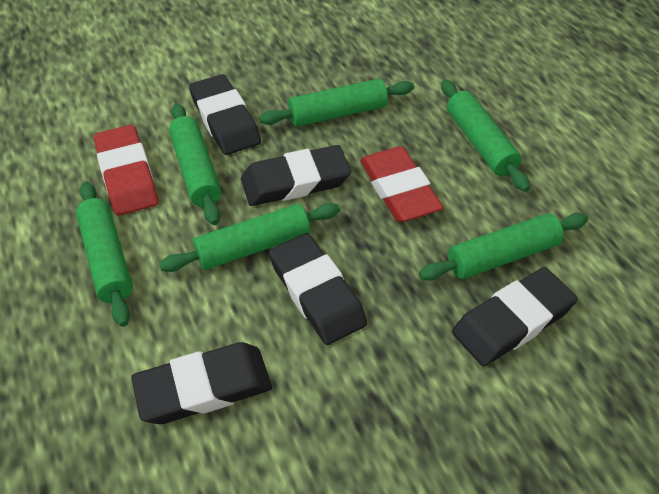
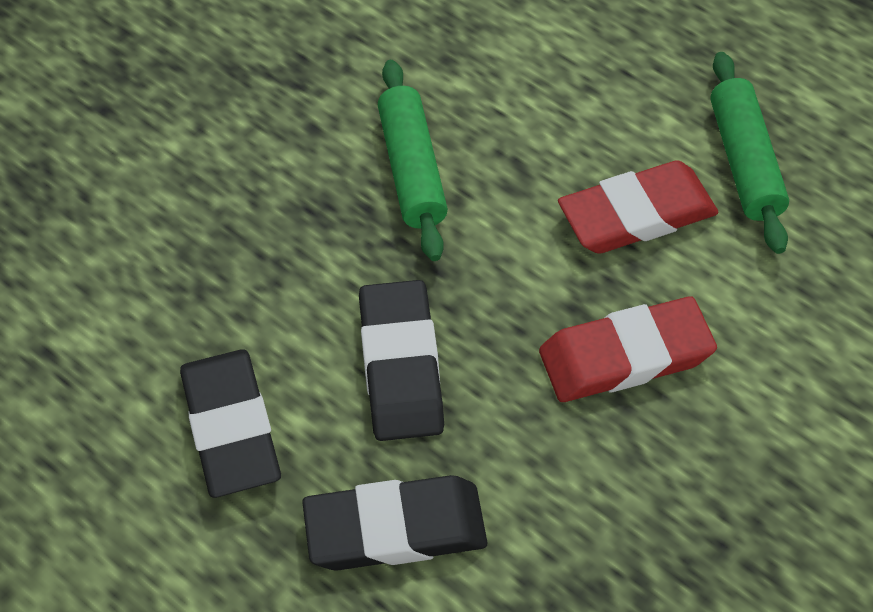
black eraser: 5 -> 3
green rolling pin: 6 -> 2

